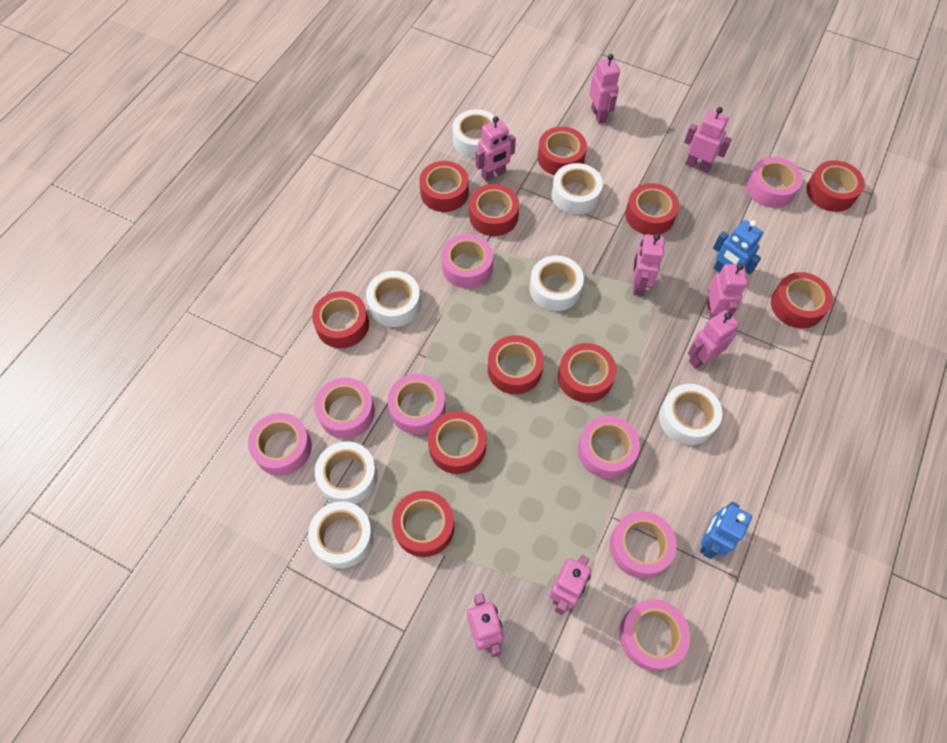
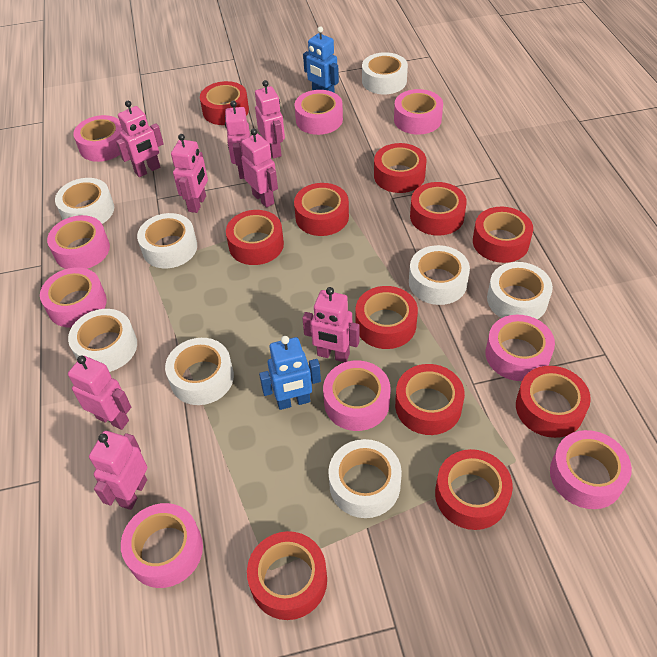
pink tape: 8 -> 9
white tape: 7 -> 8

